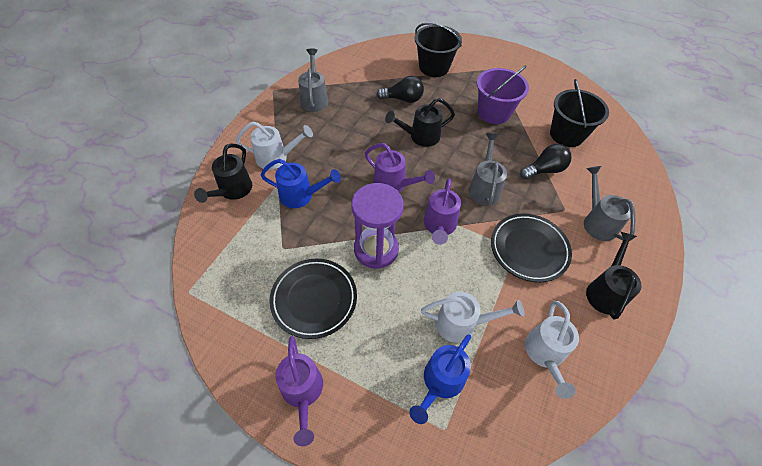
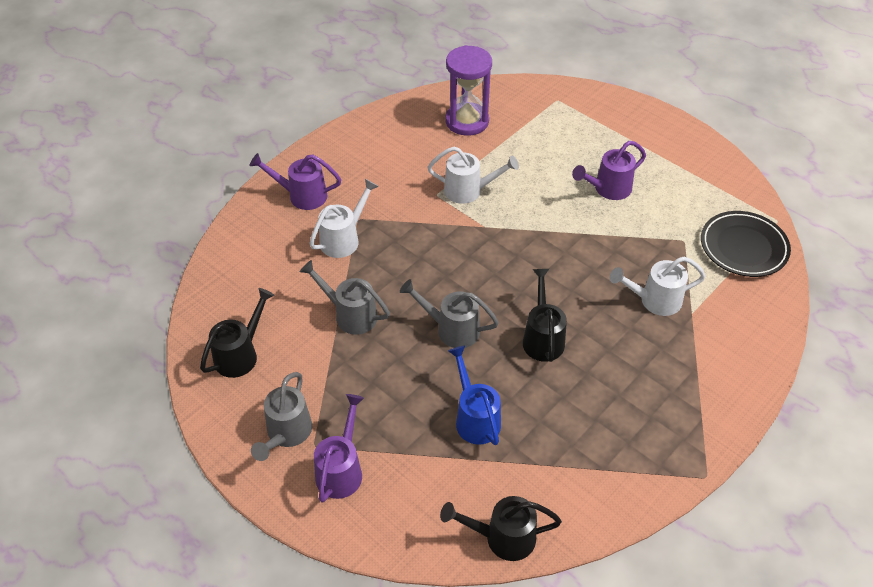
black bucket: 2 -> 0
black light bulb: 2 -> 0
black plate: 2 -> 1
blue watering can: 2 -> 1
purple bucket: 1 -> 0

